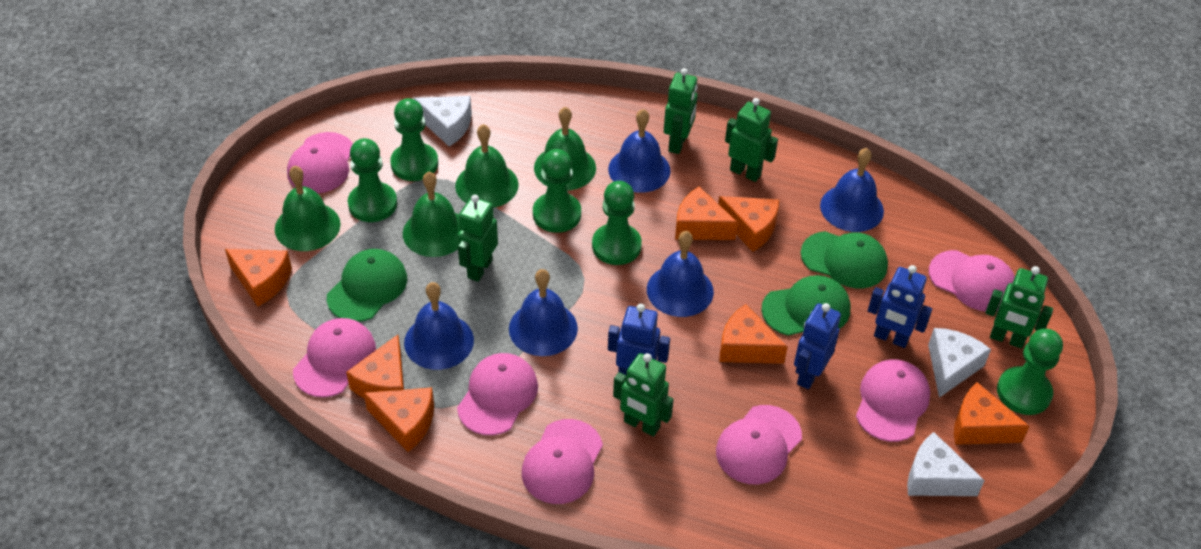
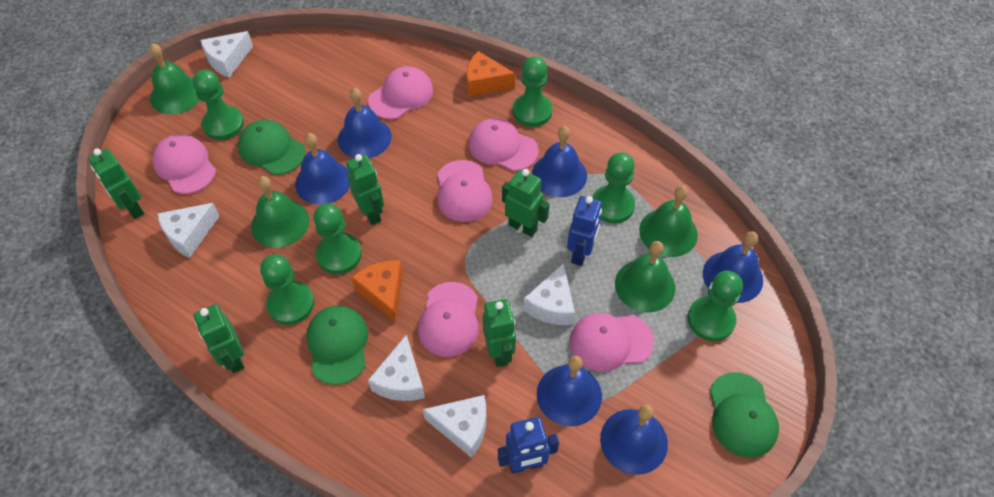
blue bell: 5 -> 6
blue robot: 3 -> 2
green pawn: 5 -> 6
orange cheese: 7 -> 2
pink cap: 7 -> 6
white cheese: 3 -> 5

